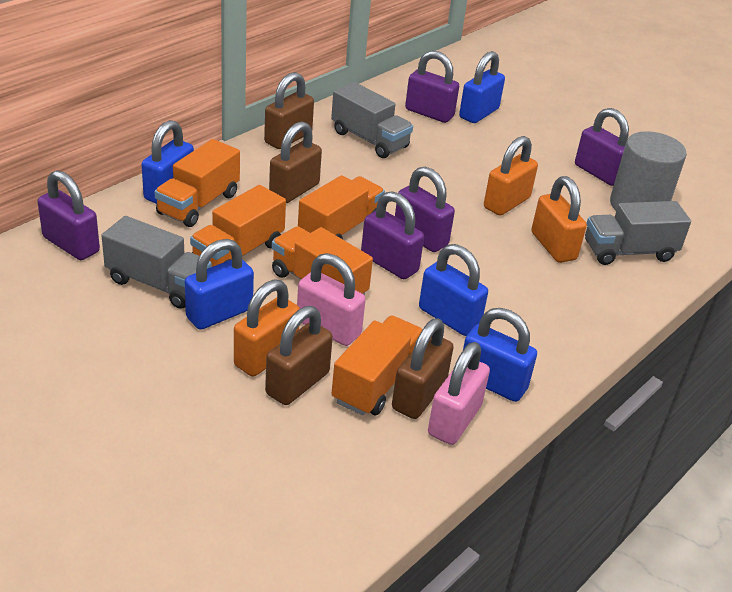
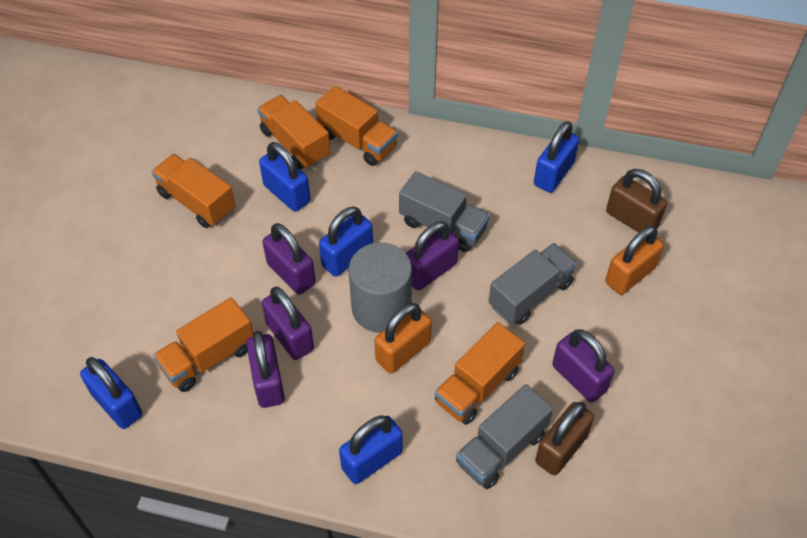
brown padlock: 4 -> 2
orange padlock: 3 -> 2
pink padlock: 2 -> 0

